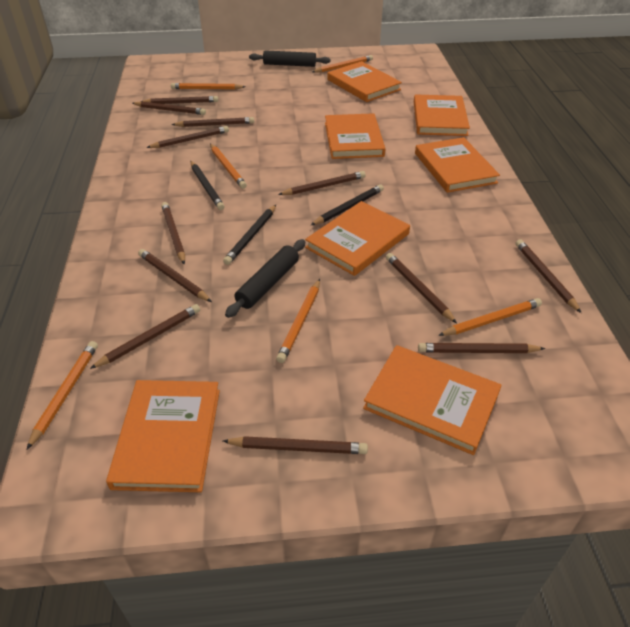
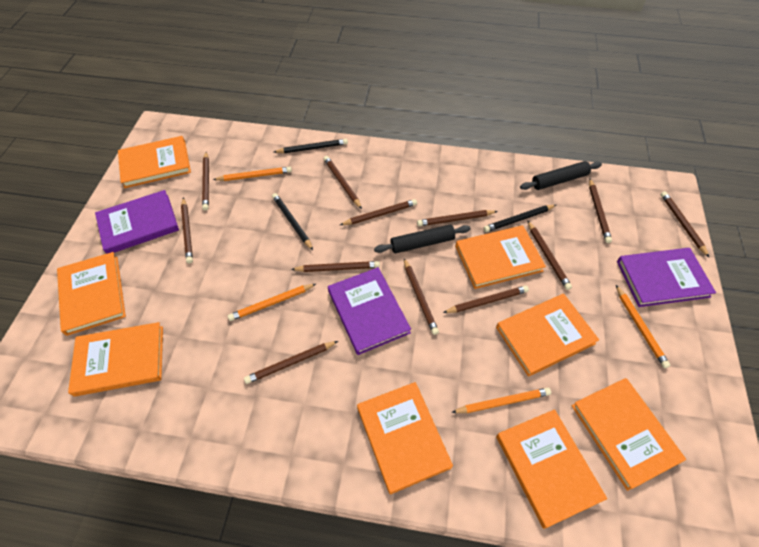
orange book: 7 -> 8
orange pencil: 6 -> 4
purple book: 0 -> 3

